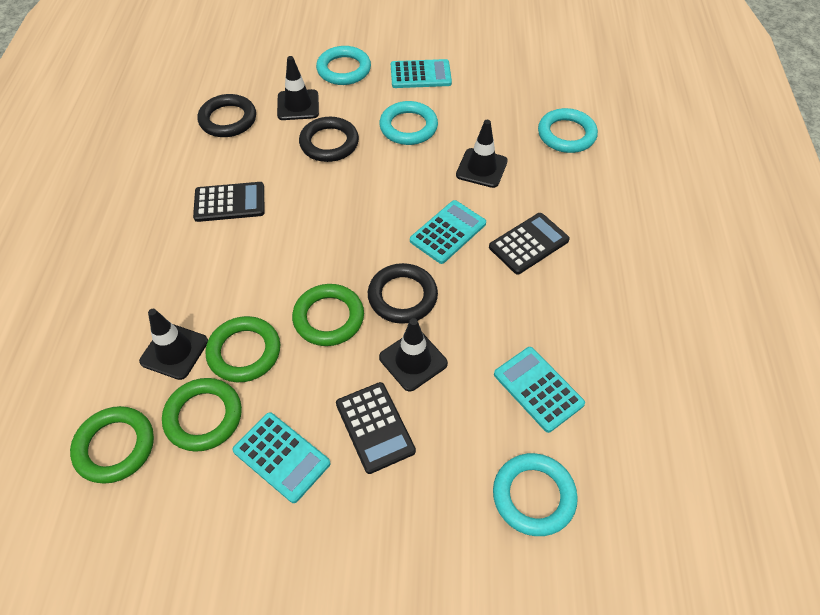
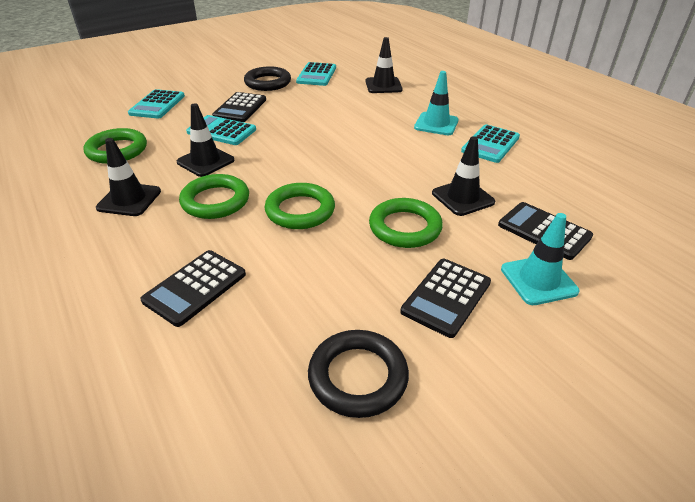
black calculator: 3 -> 4
black ring: 3 -> 2
turquoise ring: 4 -> 0
turquoise traffic cone: 0 -> 2

